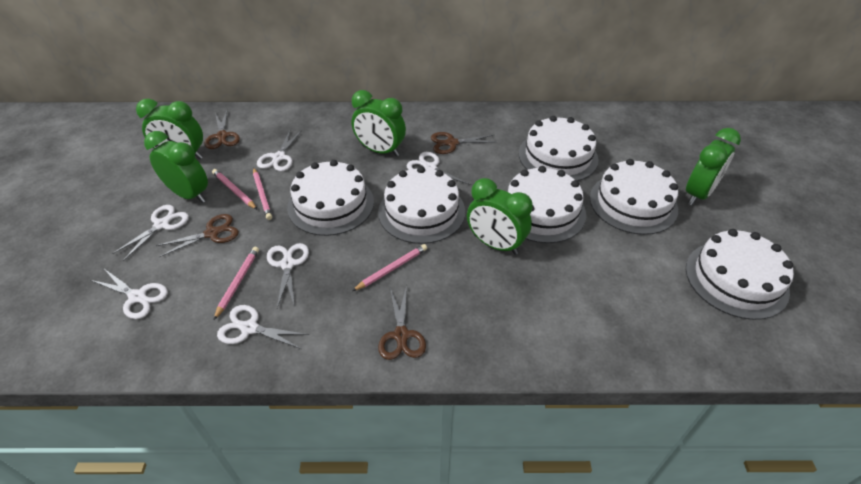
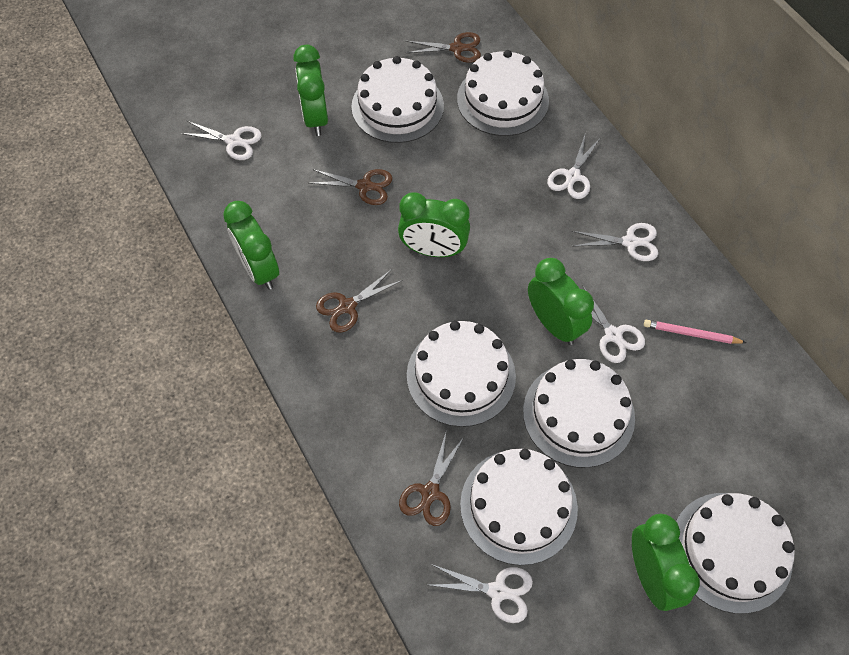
pink pencil: 4 -> 1
white scissors: 6 -> 5

